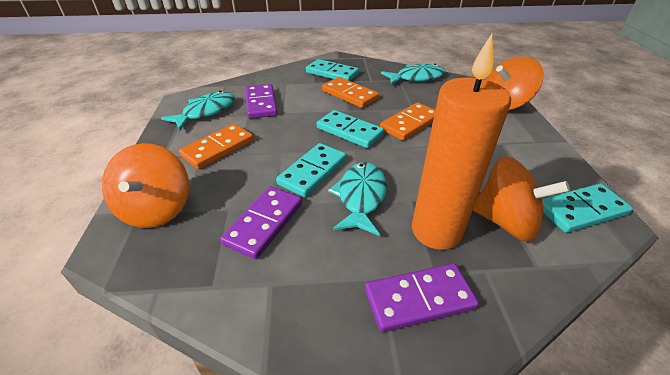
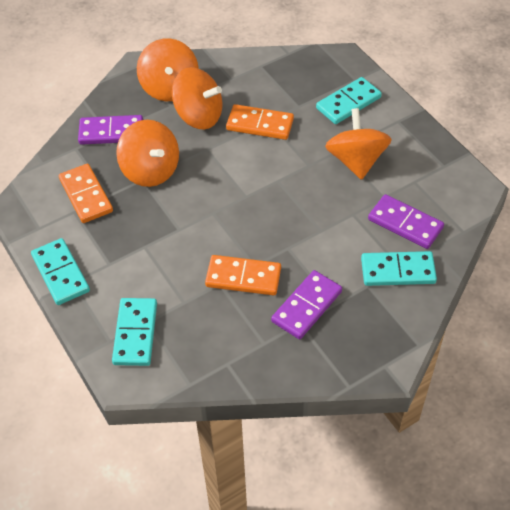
orange candle: 1 -> 0
orange spinning top: 3 -> 4
turquoise fish: 3 -> 0

